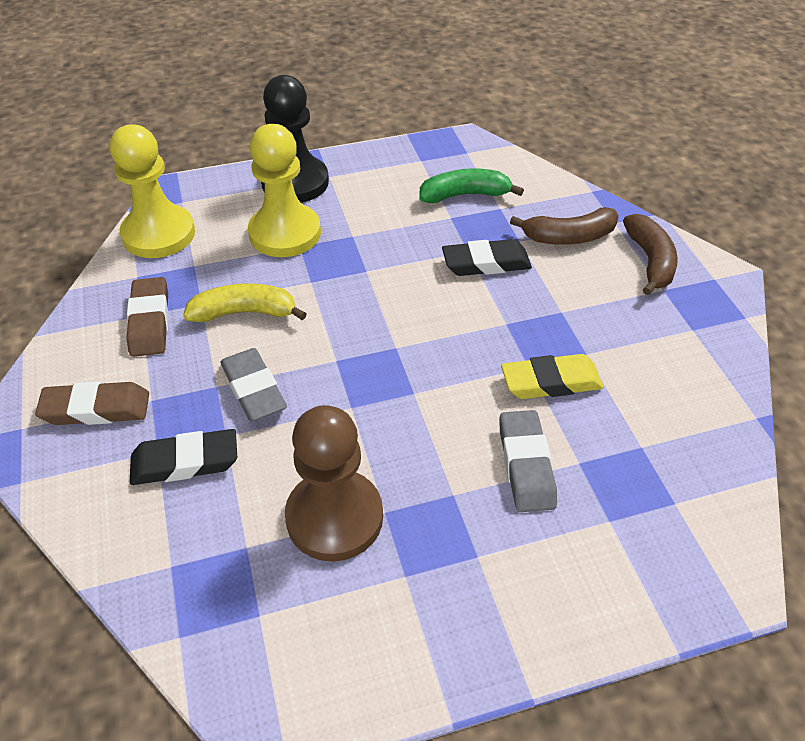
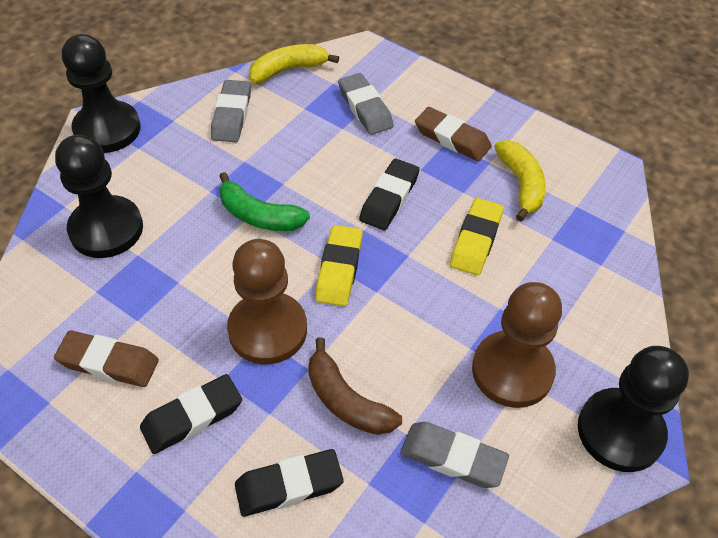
black eraser: 2 -> 3
black pawn: 1 -> 3
brown banana: 2 -> 1
brown pawn: 1 -> 2
grey eraser: 2 -> 3
yellow banana: 1 -> 2
yellow eraser: 1 -> 2
yellow pawn: 2 -> 0

